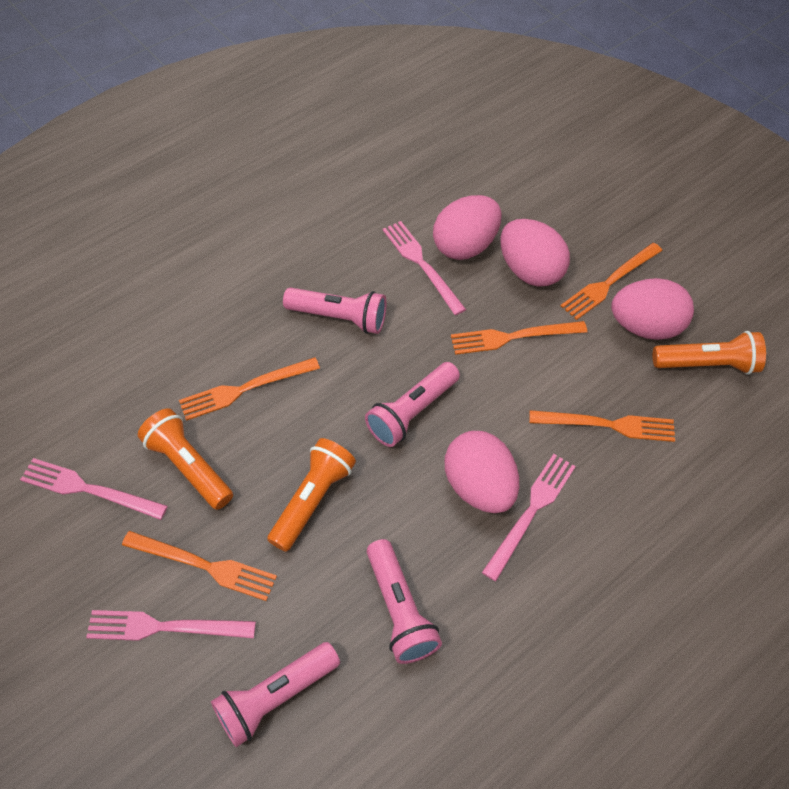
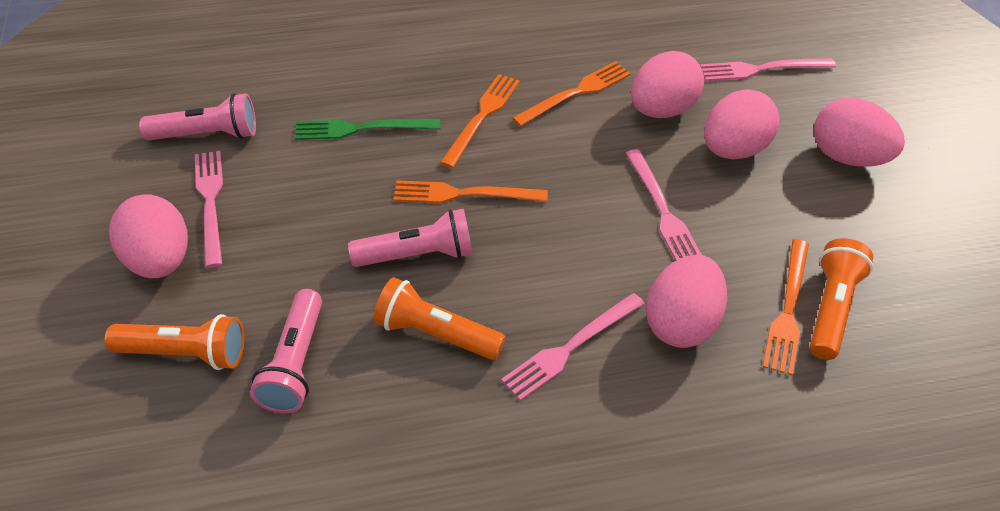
green fork: 0 -> 1
orange fork: 5 -> 4
pink egg: 4 -> 5
pink flashlight: 4 -> 3

